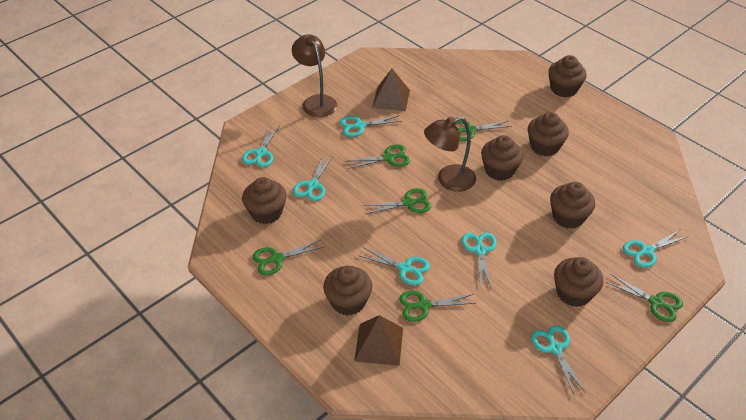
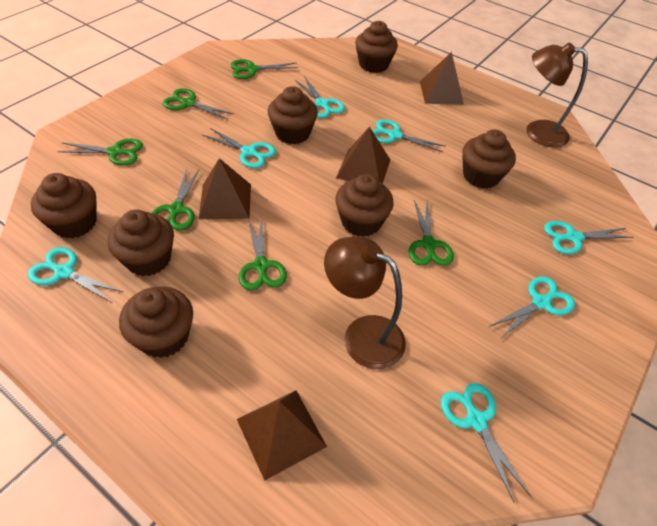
brown pyramid: 2 -> 4

